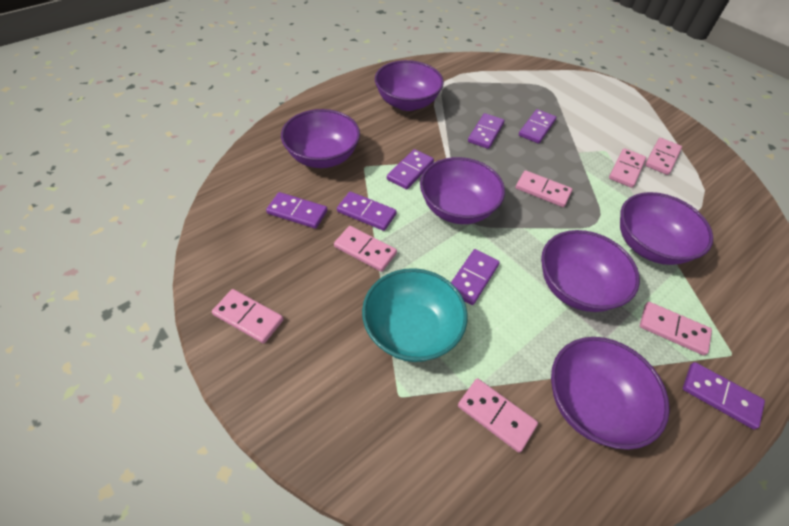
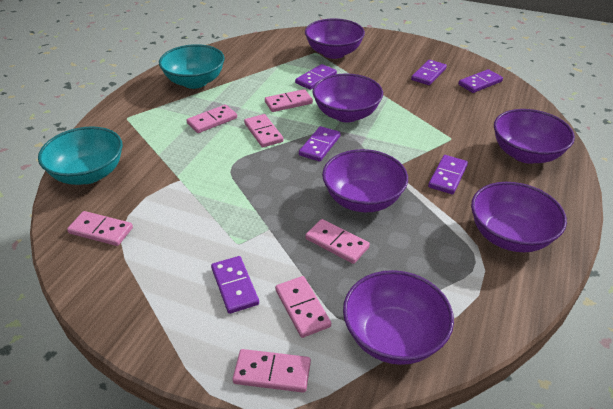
purple domino: 7 -> 6
turquoise bowl: 1 -> 2

